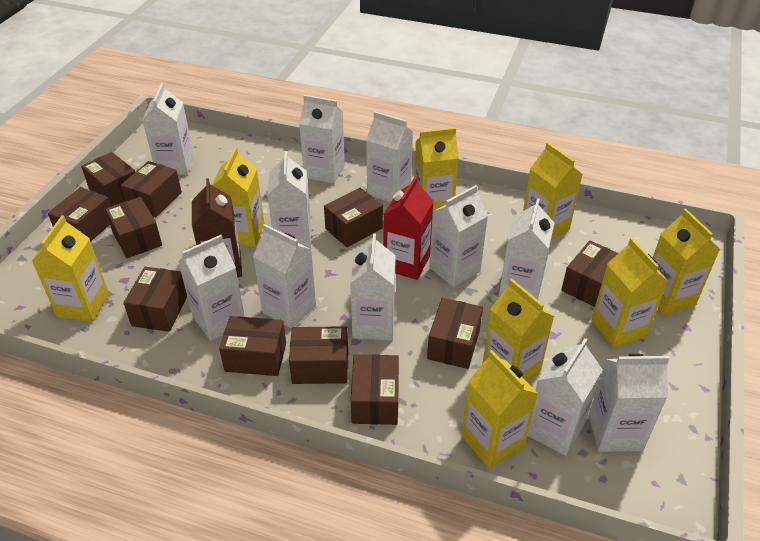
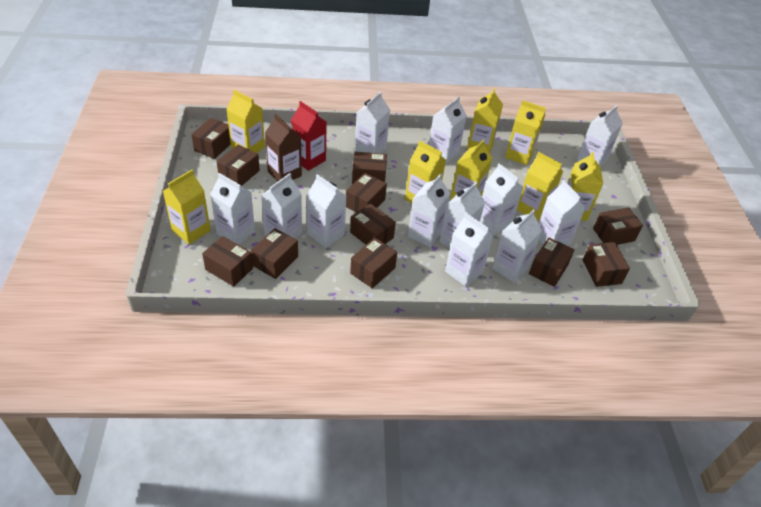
white carton: 11 -> 12

